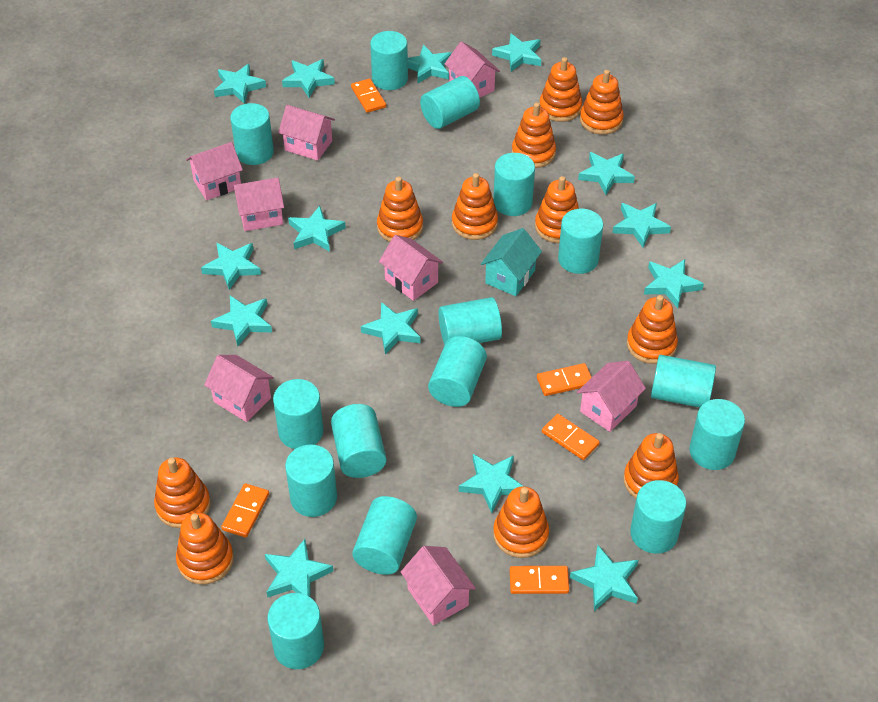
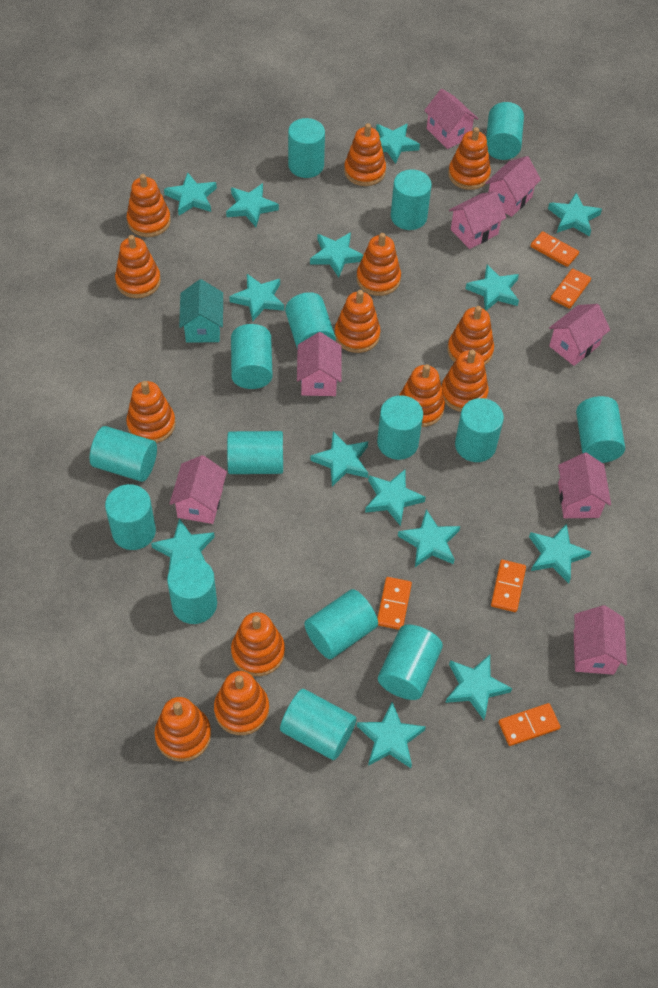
orange stacking toy: 11 -> 13

